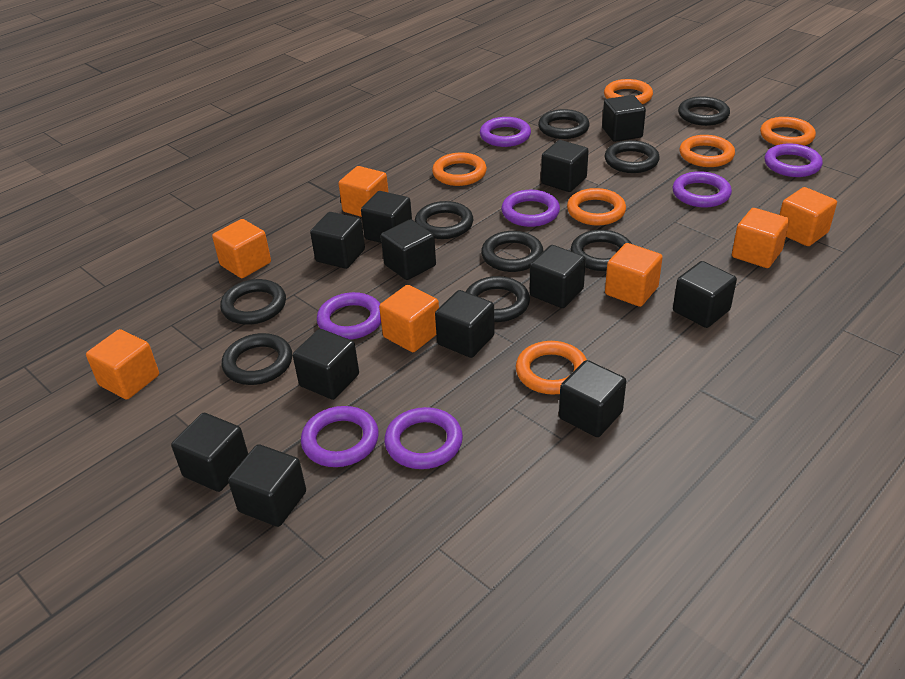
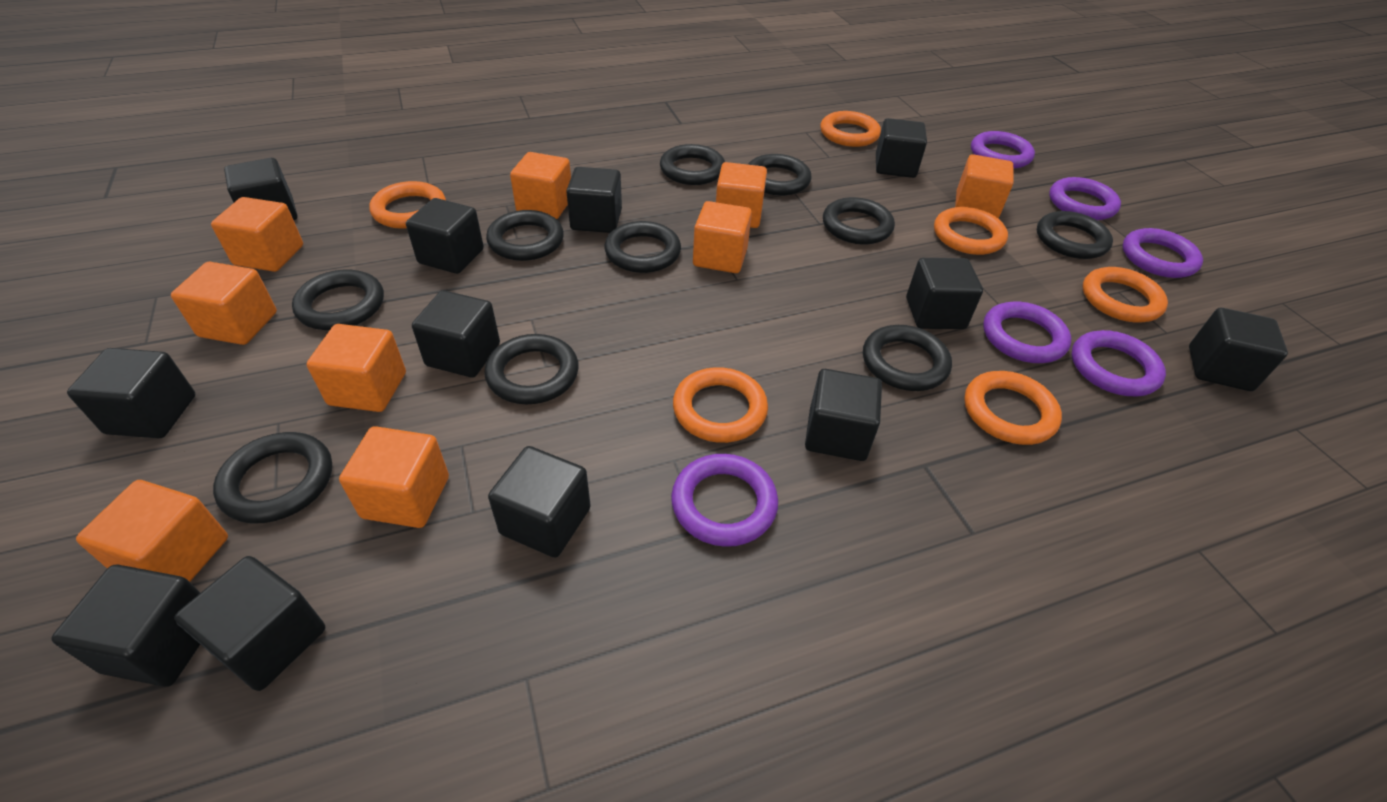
black ring: 9 -> 10
orange cube: 7 -> 9
purple ring: 7 -> 6

